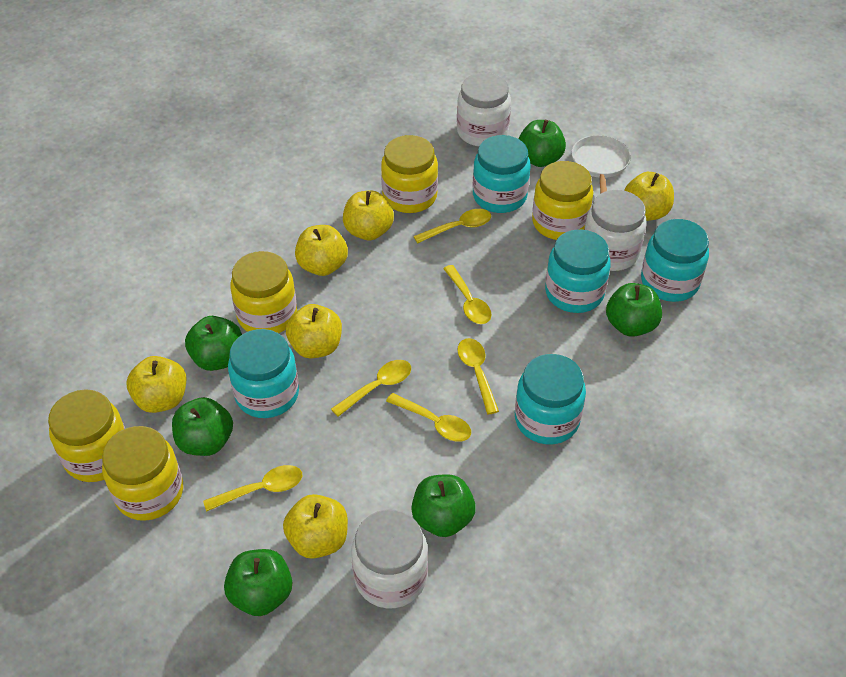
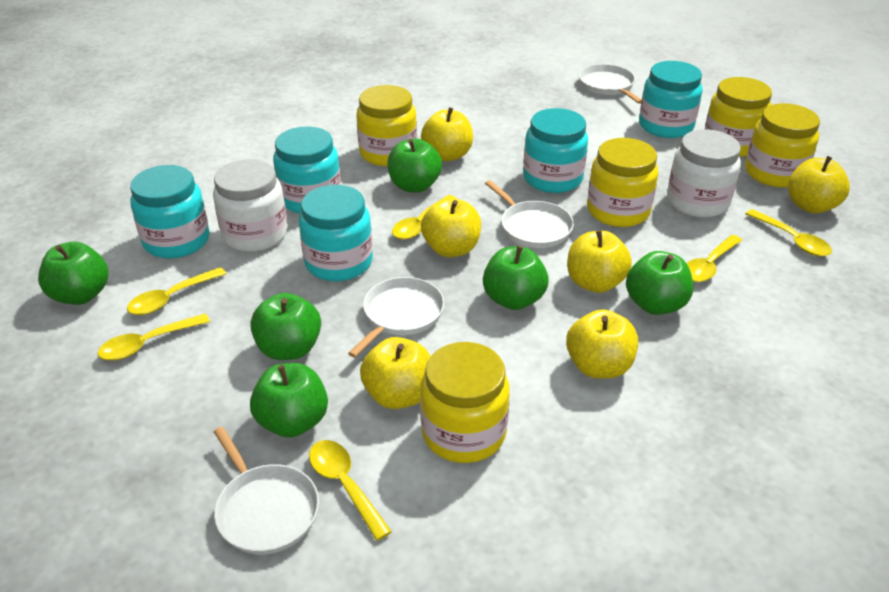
white jar: 3 -> 2
white pan: 1 -> 4

